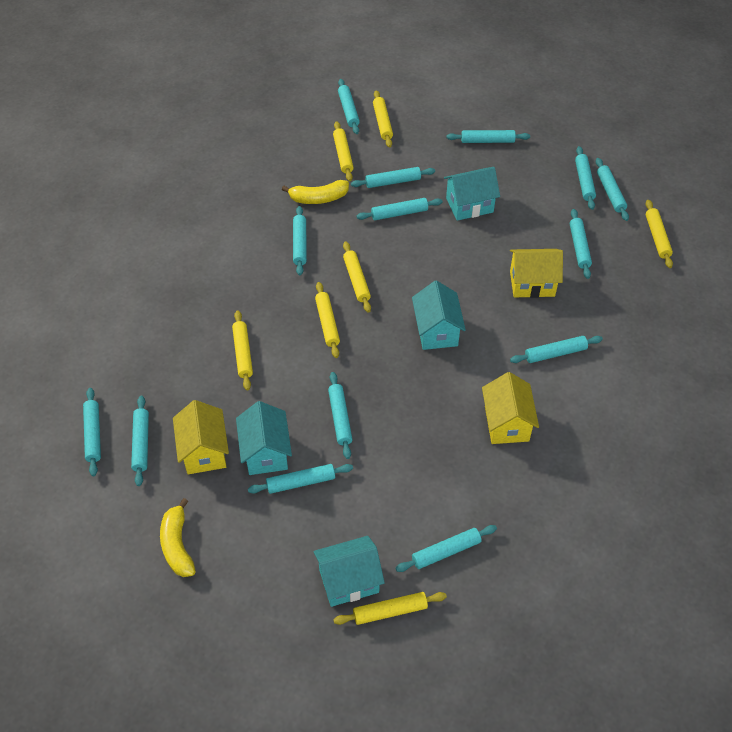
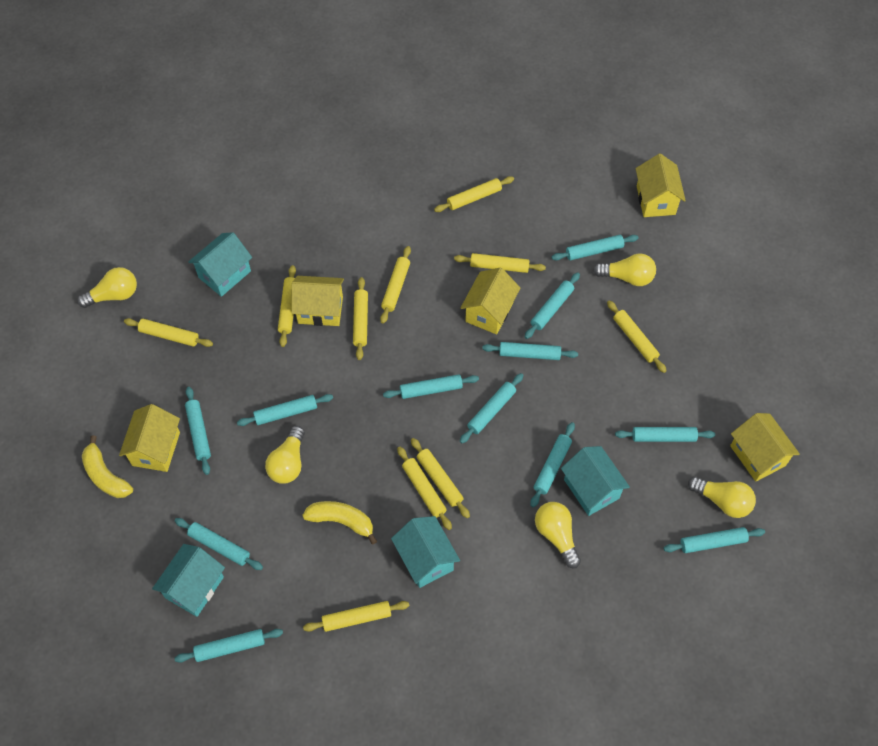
turquoise rolling pin: 14 -> 12
yellow house: 3 -> 5
yellow light bulb: 0 -> 5
yellow rolling pin: 7 -> 10

